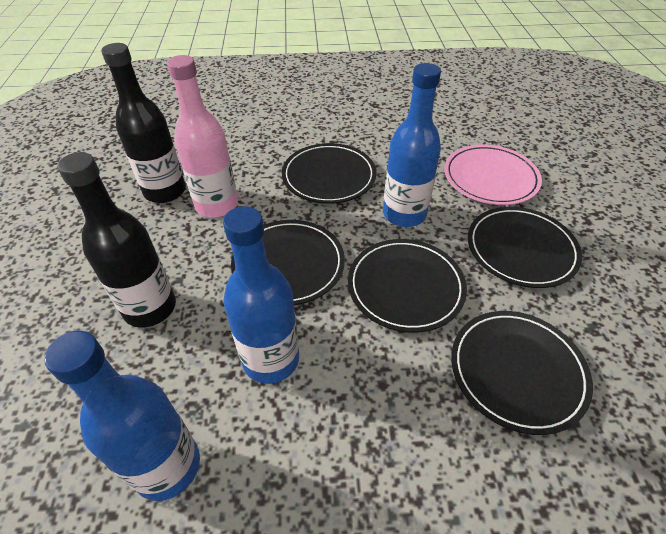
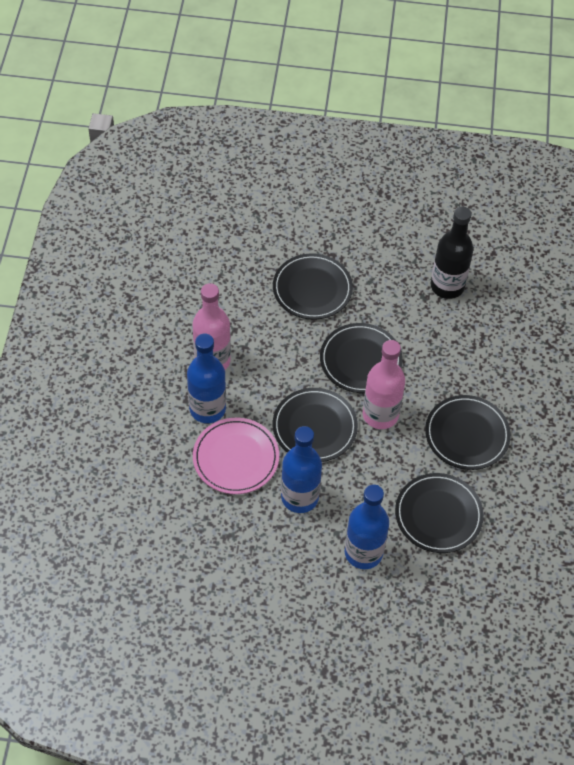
black bottle: 2 -> 1
pink bottle: 1 -> 2

